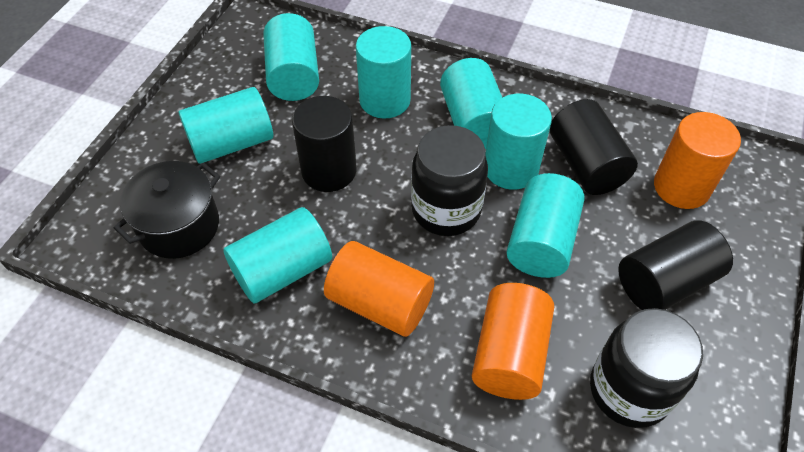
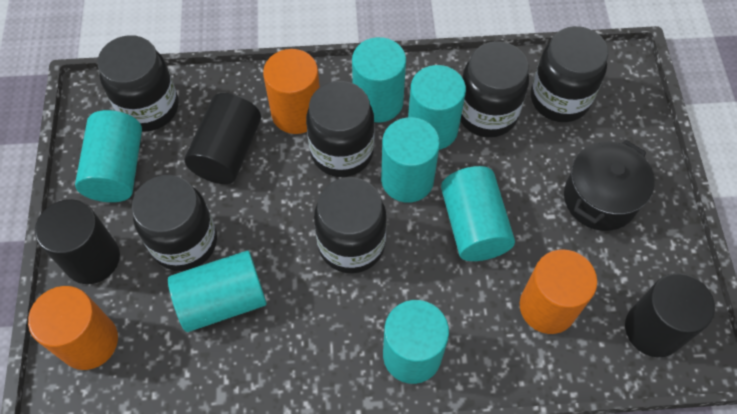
black jar: 2 -> 6

